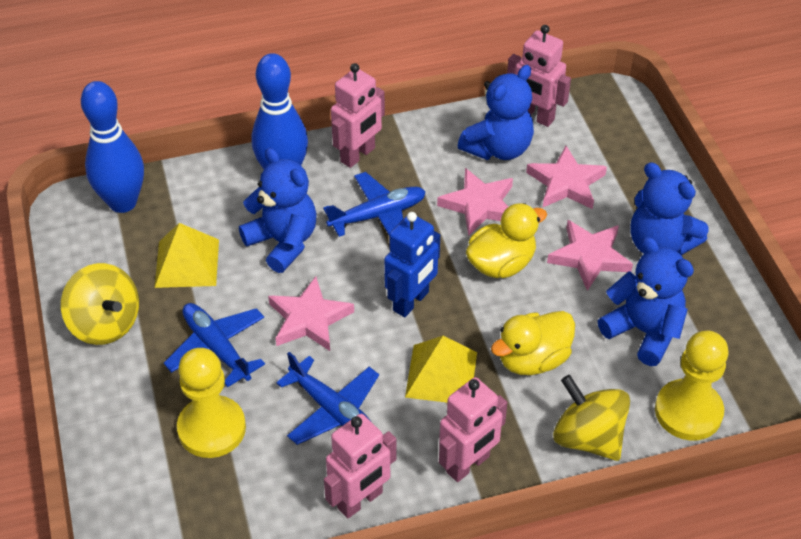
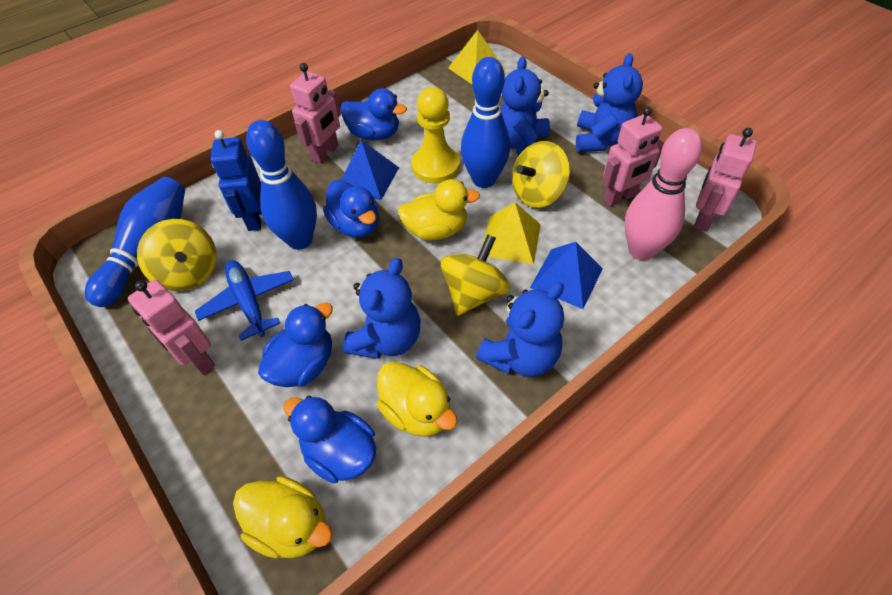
blue bowling pin: 2 -> 3
blue duck: 0 -> 4
blue plane: 3 -> 1
blue pyramid: 0 -> 2
pink bowling pin: 0 -> 1
pink star: 4 -> 0
yellow duck: 2 -> 3
yellow pawn: 2 -> 1
yellow spinning top: 2 -> 3

